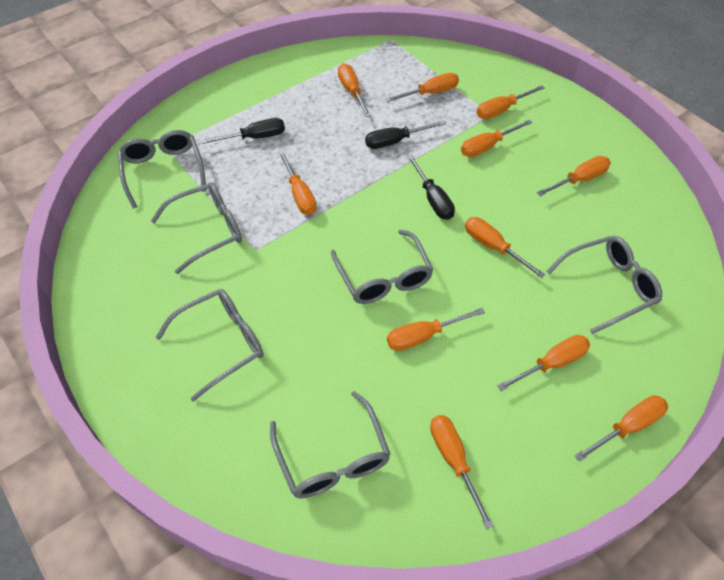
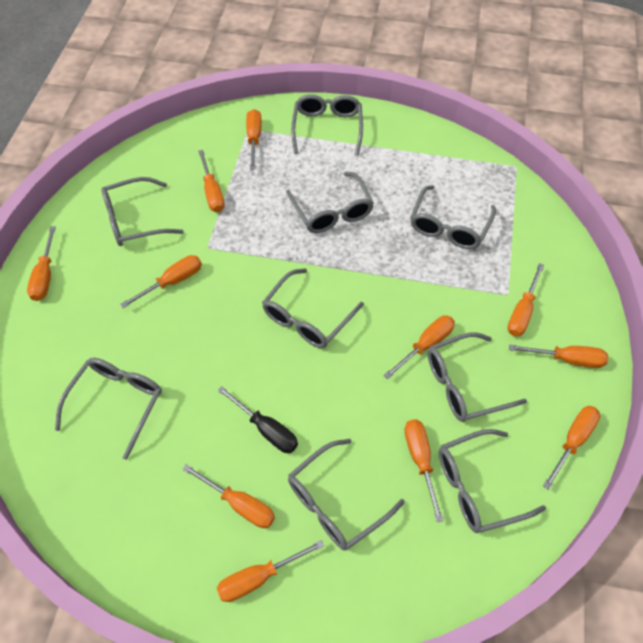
black screwdriver: 3 -> 1
grey glasses: 6 -> 9

